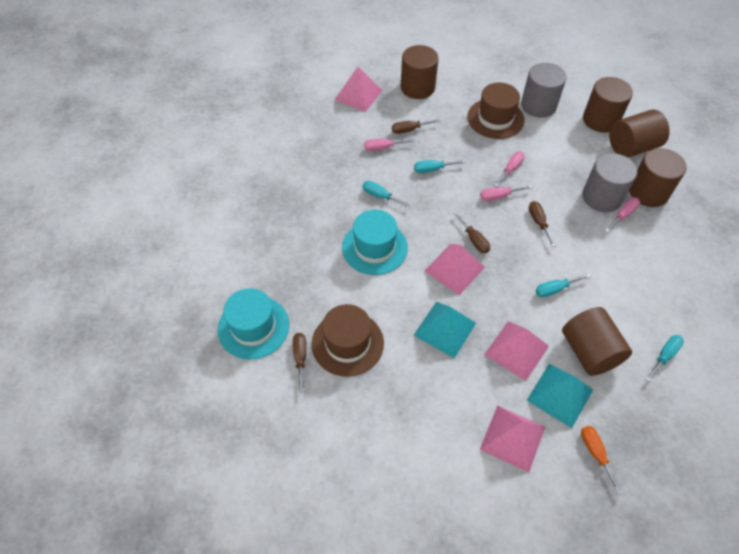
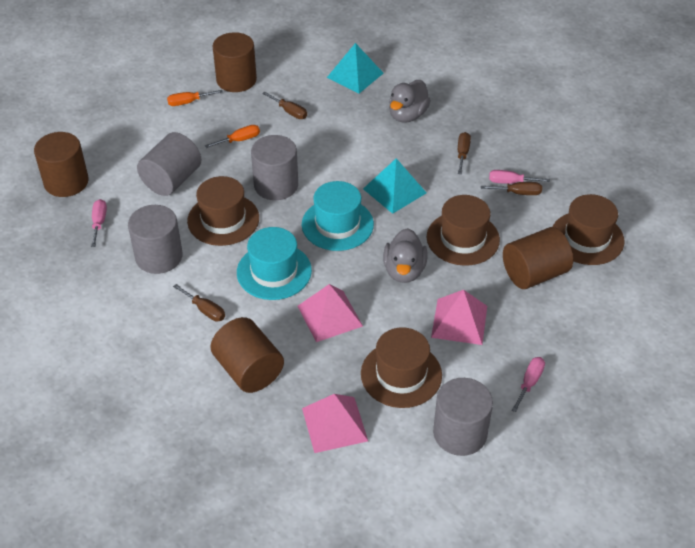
brown cylinder: 5 -> 4
brown hat: 2 -> 4
grey cylinder: 2 -> 4
grey duck: 0 -> 2
orange screwdriver: 1 -> 2
pink pyramid: 4 -> 3
pink screwdriver: 4 -> 3
turquoise screwdriver: 4 -> 0

